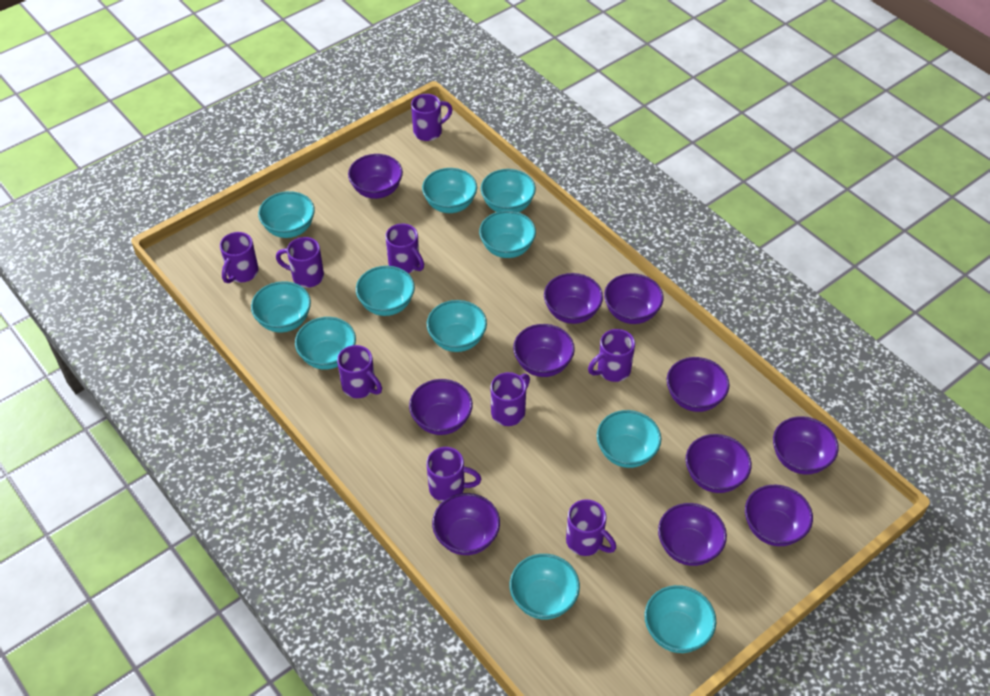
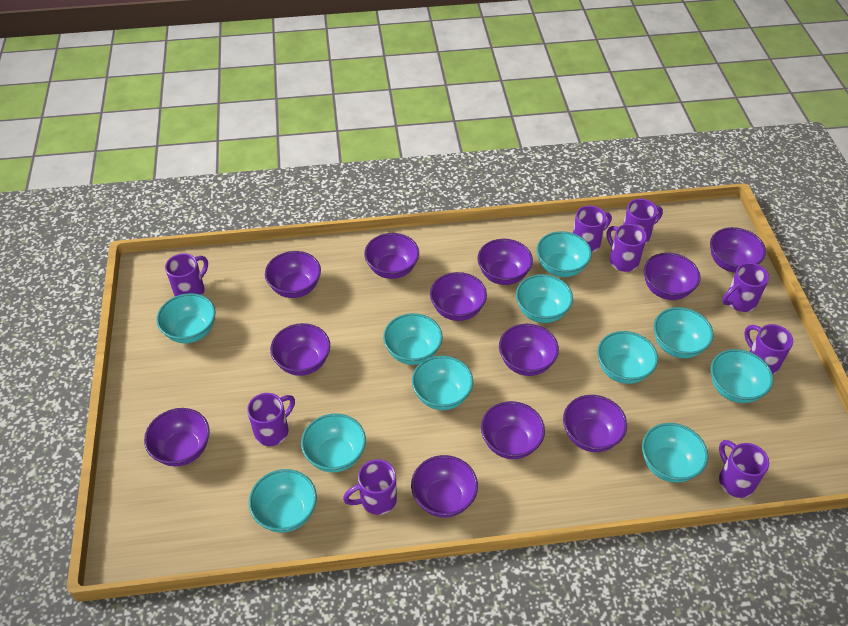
purple bowl: 11 -> 12

